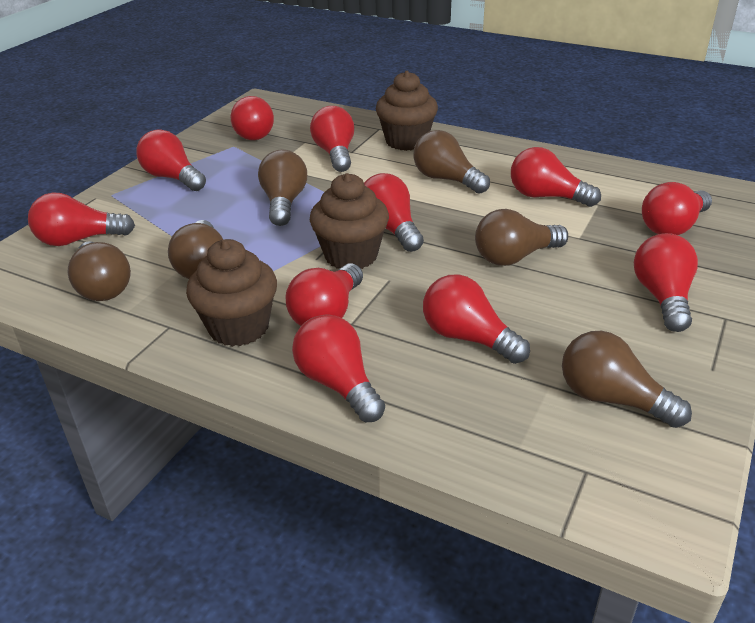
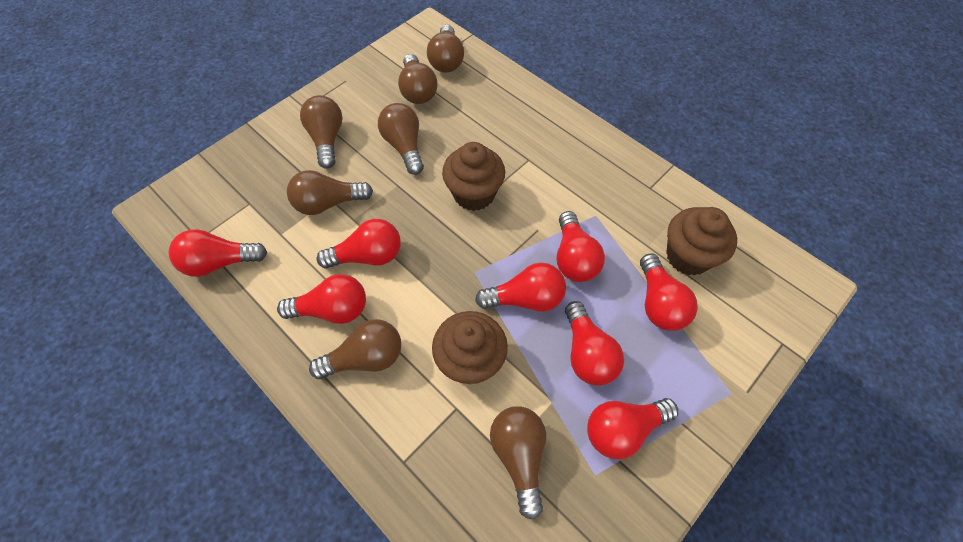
brown light bulb: 6 -> 7
red light bulb: 11 -> 8

